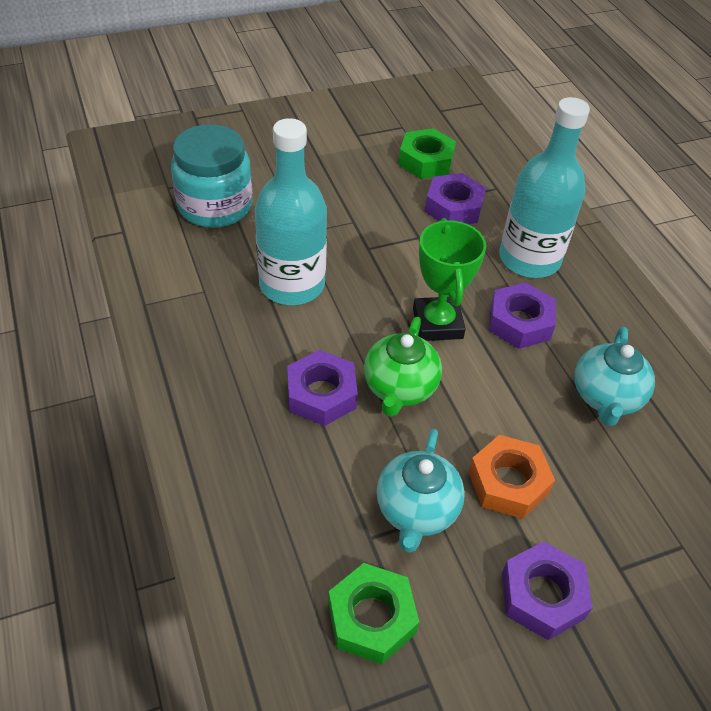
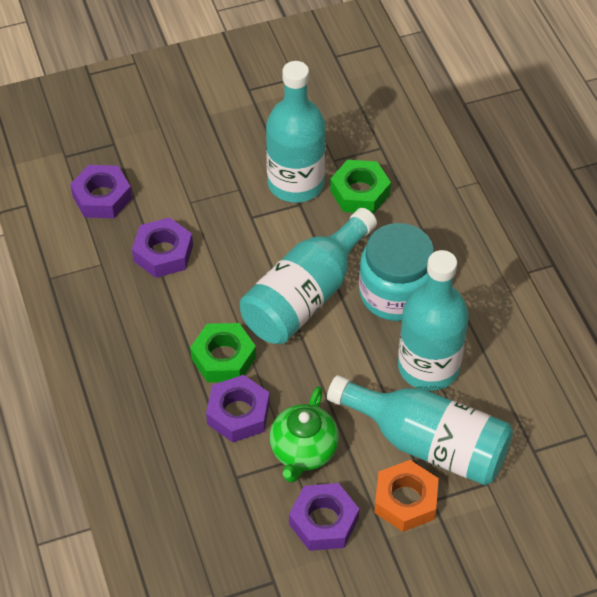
green trophy: 1 -> 0
turquoise bottle: 2 -> 4
turquoise teapot: 2 -> 0

